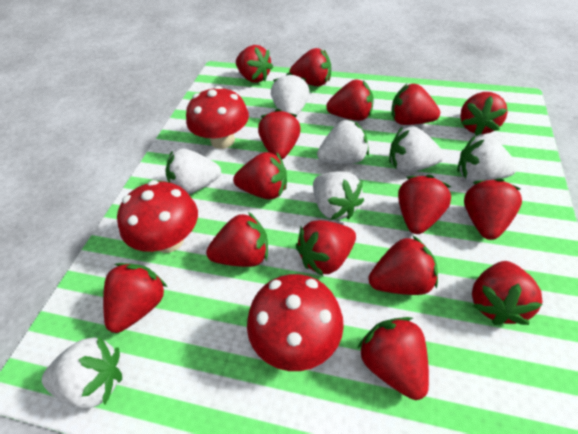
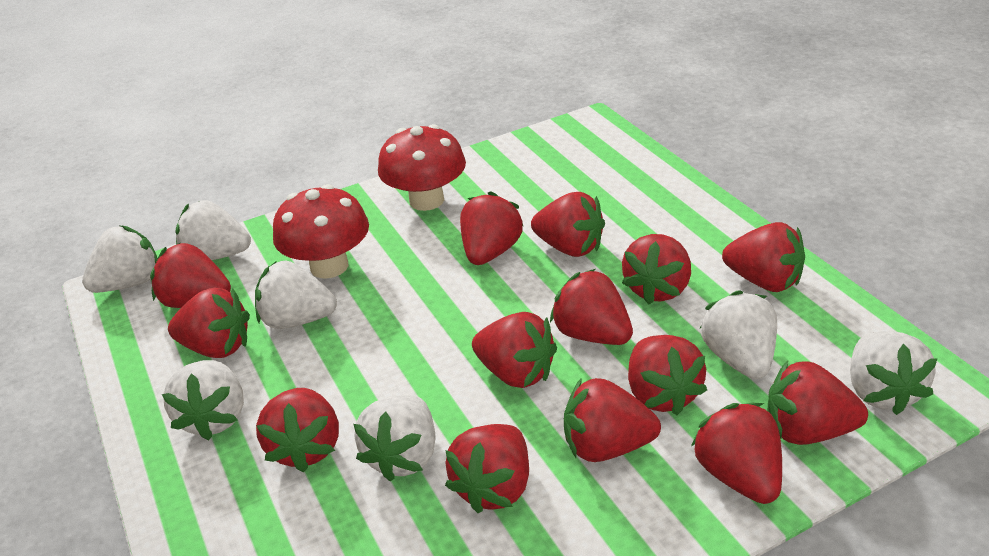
red mushroom: 3 -> 2
red strawberry: 15 -> 14

